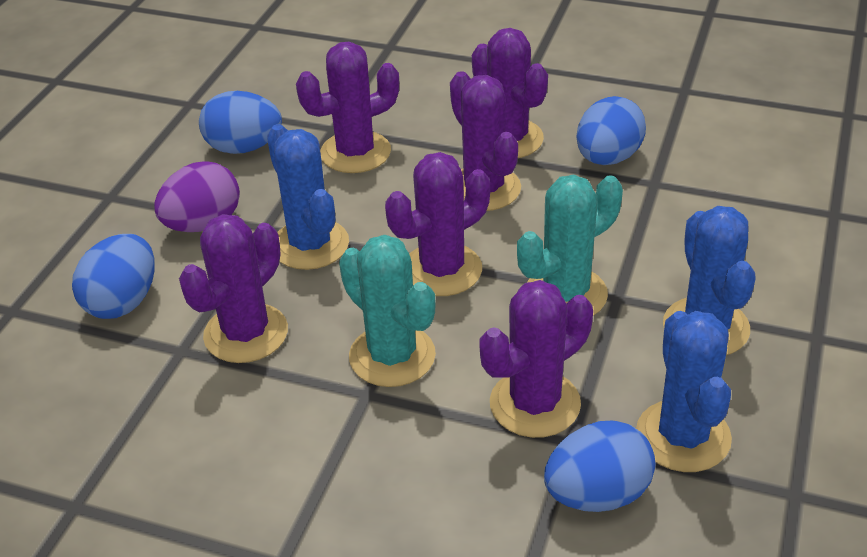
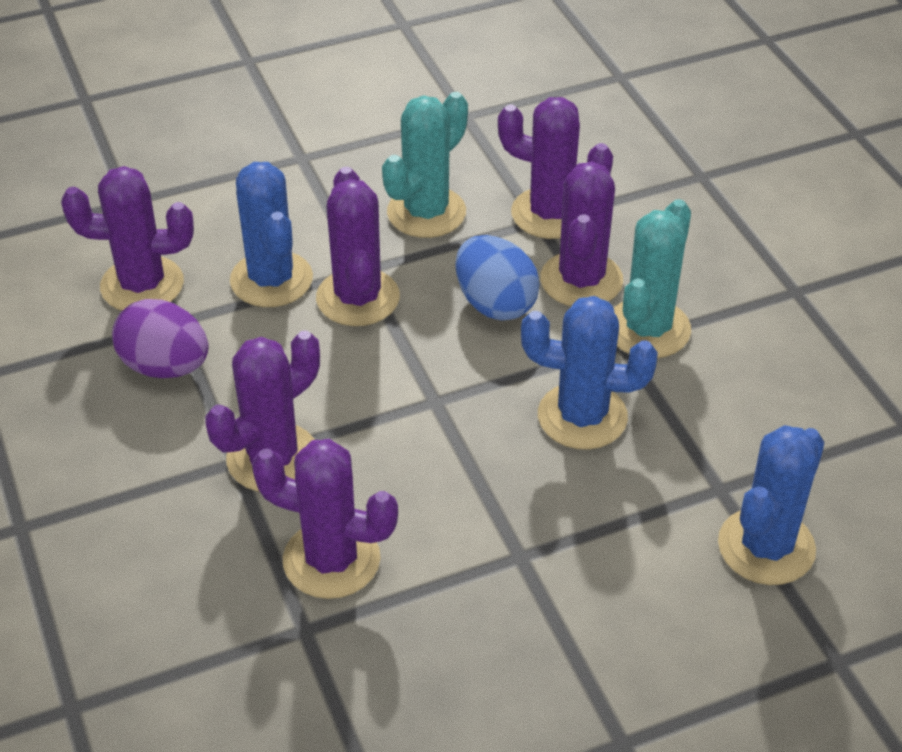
blue egg: 4 -> 1

